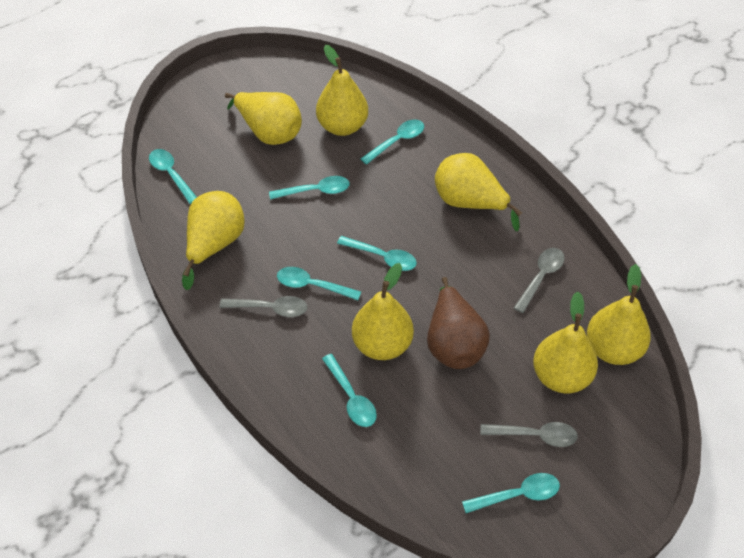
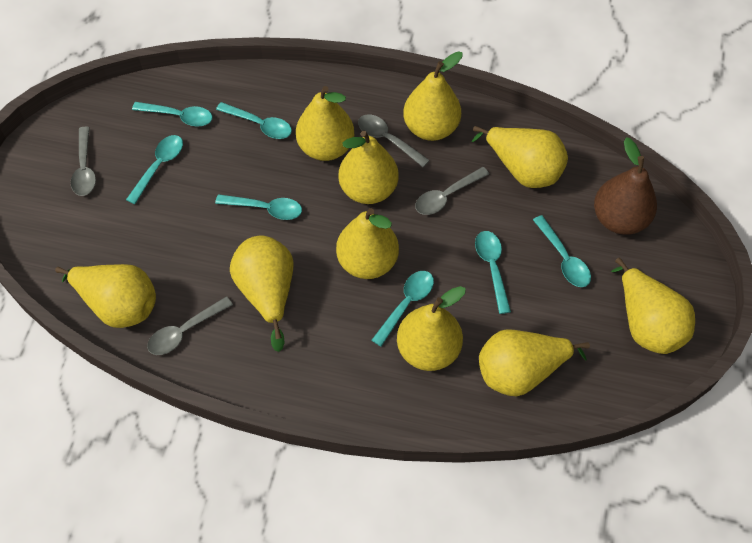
grey spoon: 3 -> 4
yellow pear: 7 -> 10

